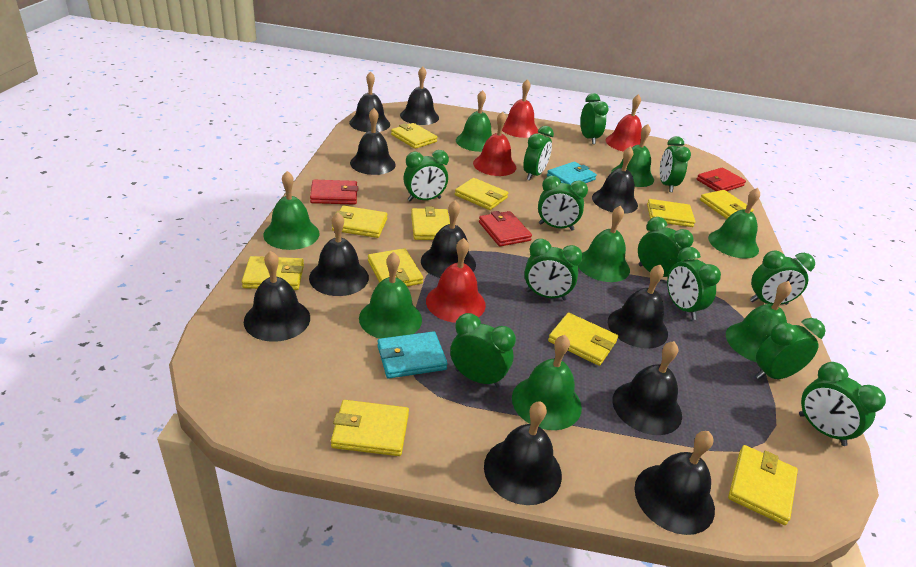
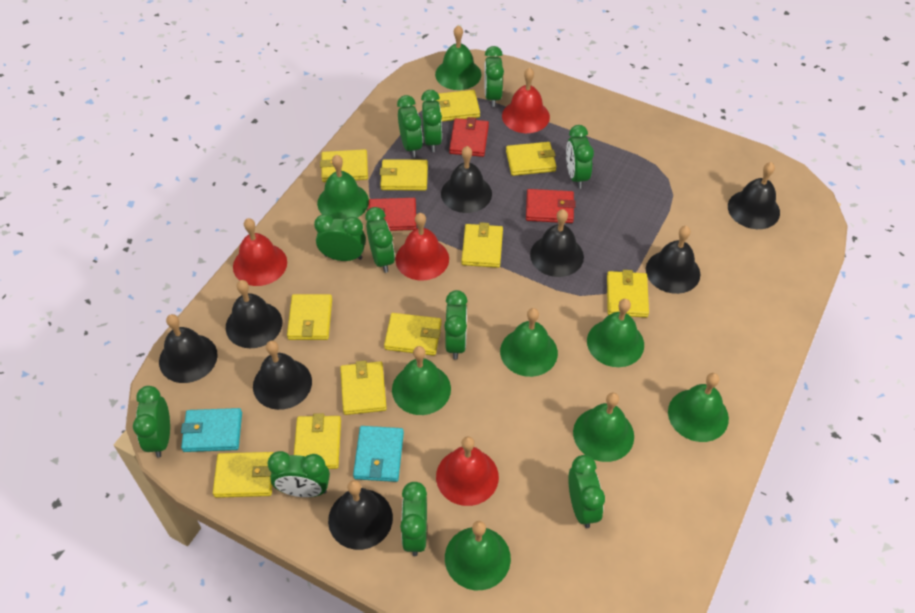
black bell: 11 -> 8
green clock: 12 -> 11

